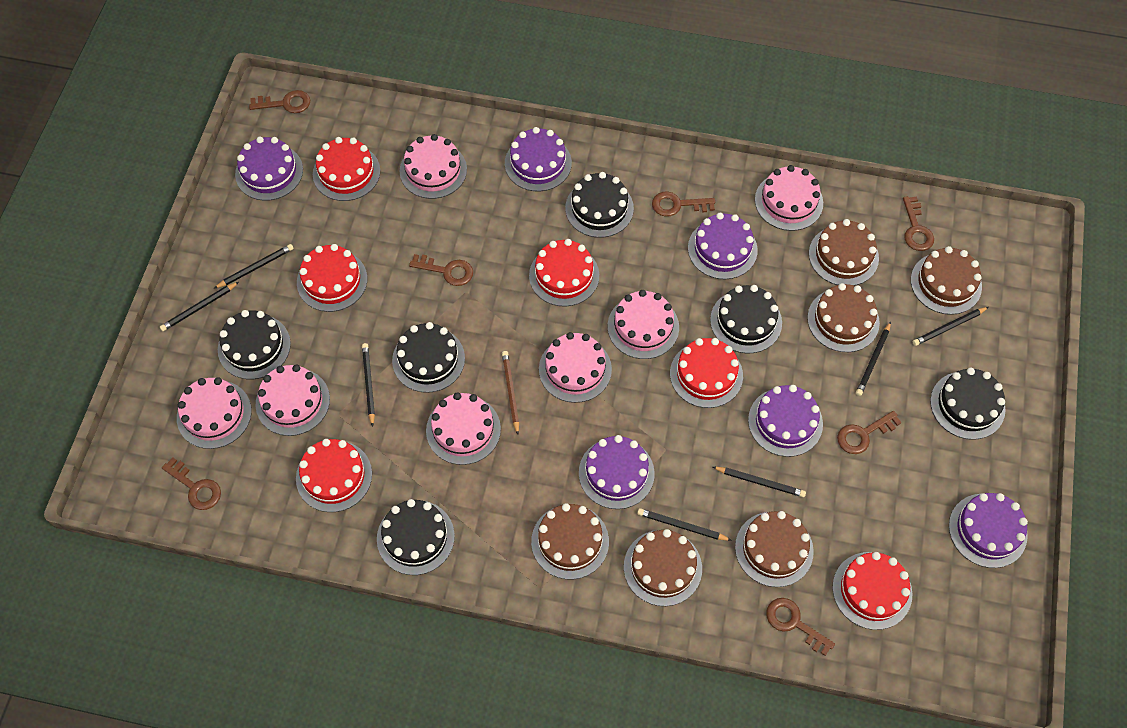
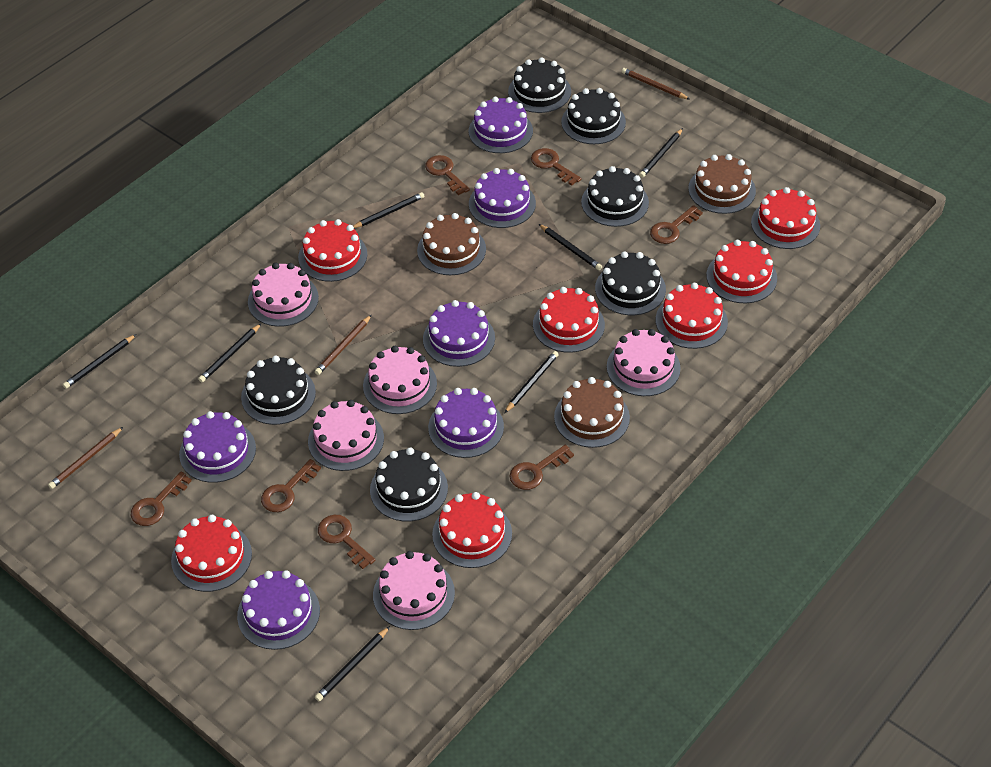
brown cake: 6 -> 3
brown pencil: 1 -> 3
pink cake: 7 -> 5
red cake: 6 -> 7

